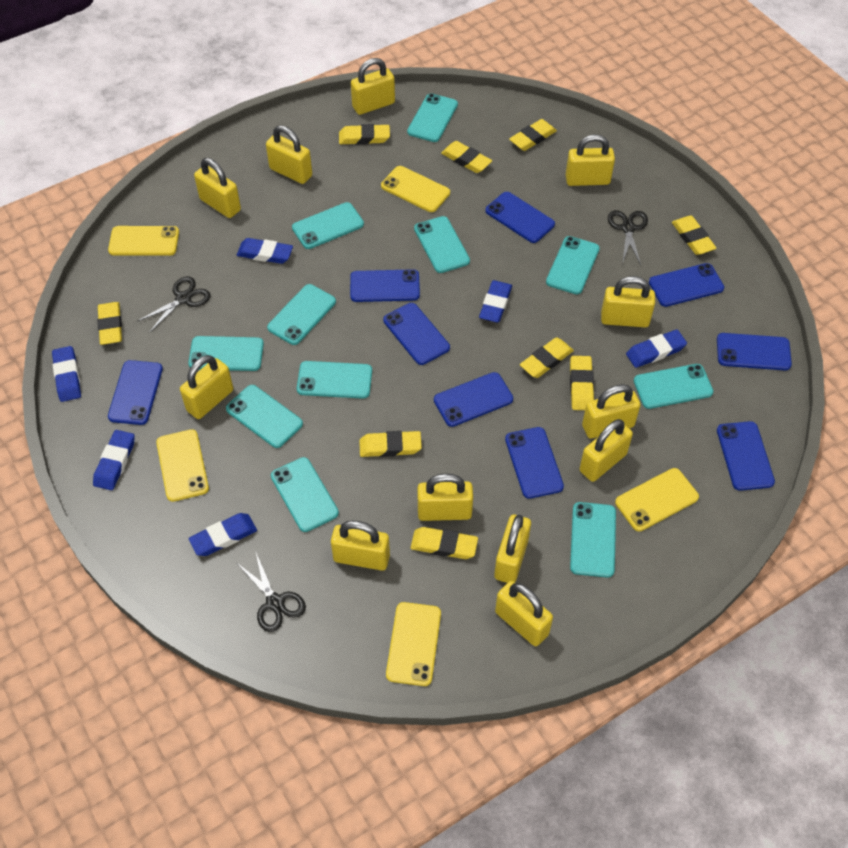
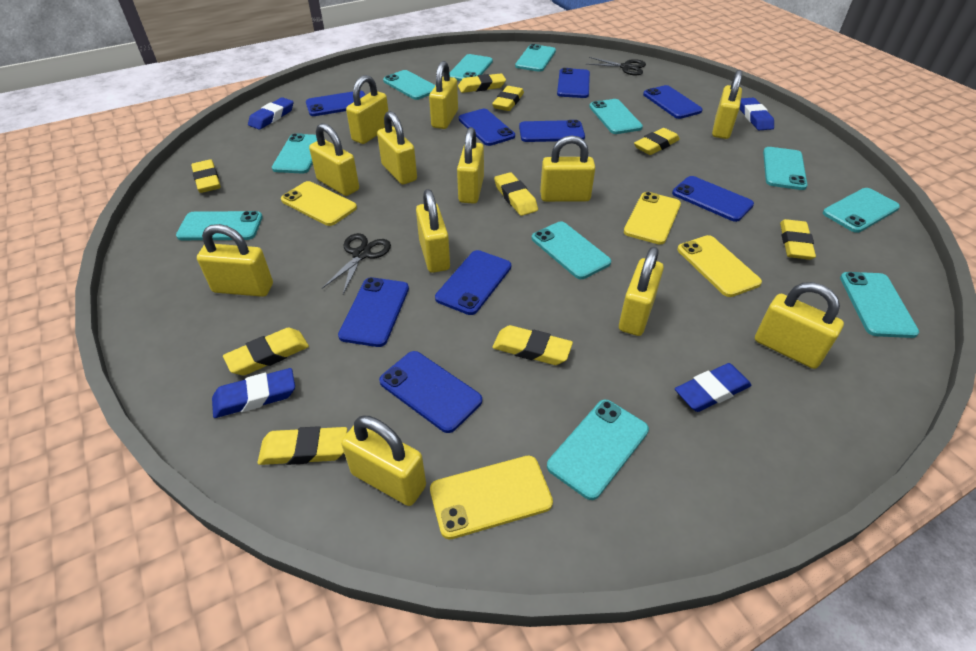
black scissors: 3 -> 2
blue eraser: 6 -> 4
yellow phone: 5 -> 4

